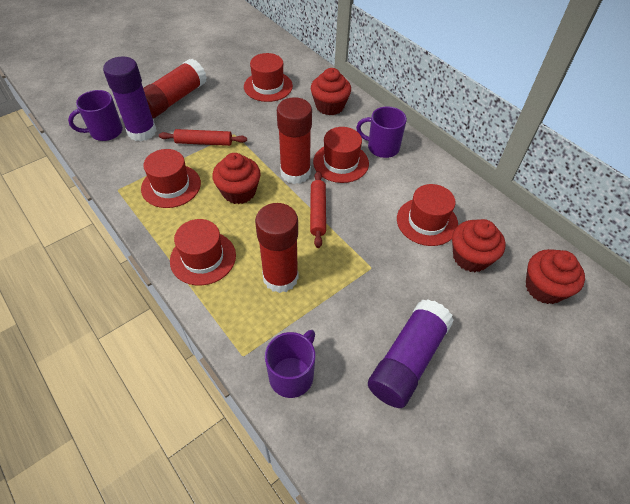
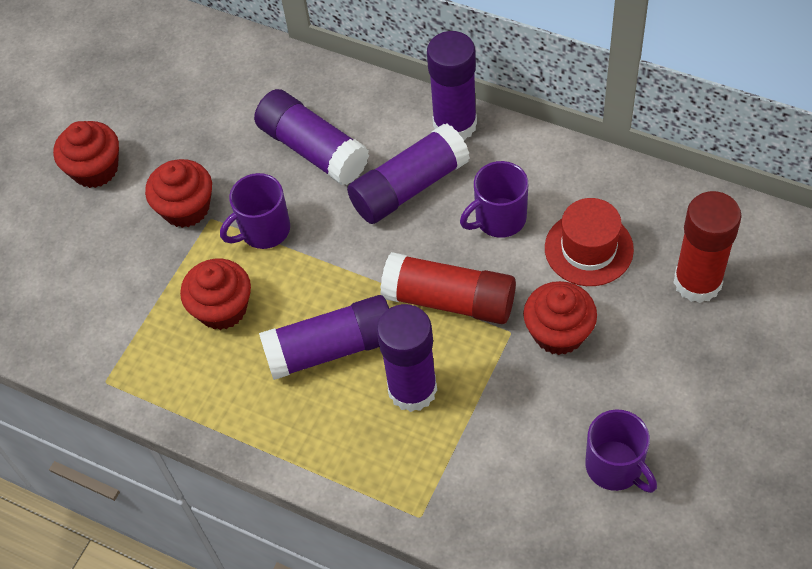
purple glue stick: 2 -> 5
red glue stick: 3 -> 2
red hat: 5 -> 1
red rolling pin: 2 -> 0

